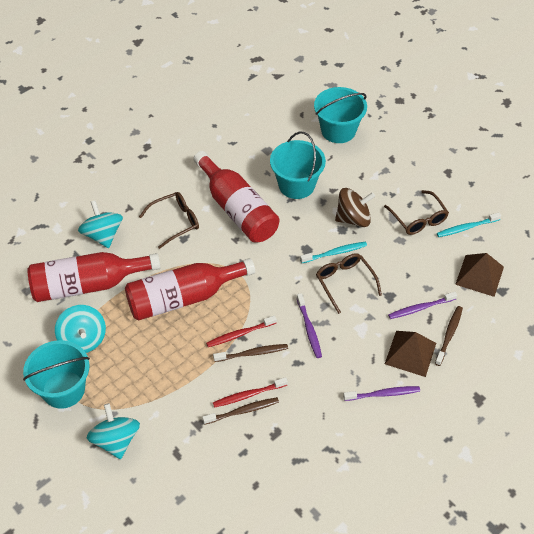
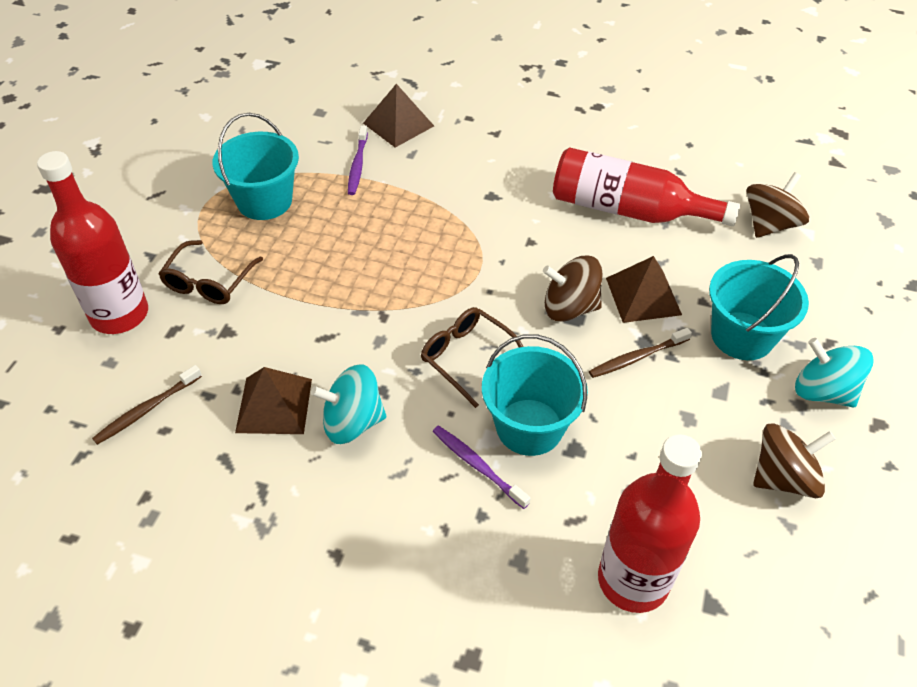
brown glasses: 3 -> 2
brown pyramid: 2 -> 3
brown spinning top: 1 -> 3
brown toothbrush: 3 -> 2
purple toothbrush: 3 -> 2
red toothbrush: 2 -> 0
turquoise spinning top: 3 -> 2
turquoise toothbrush: 2 -> 0

